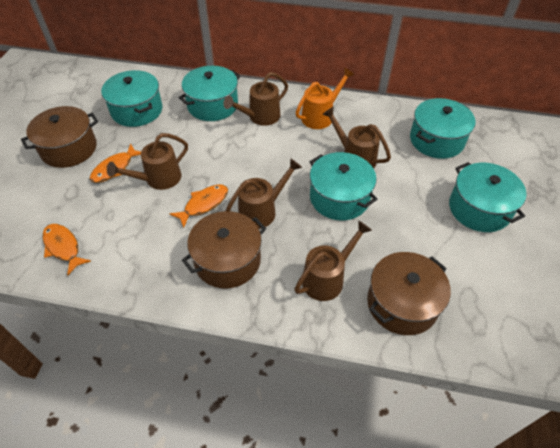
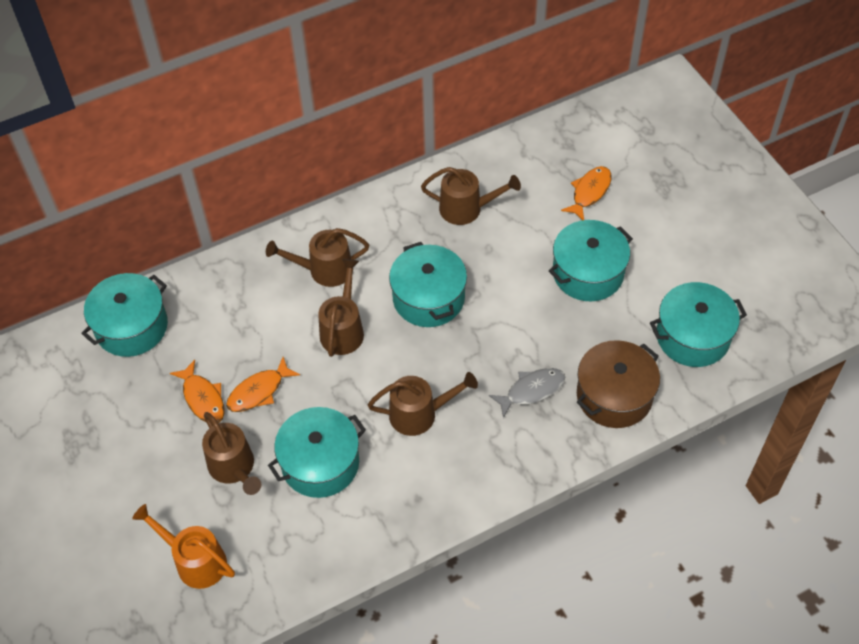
brown pot: 3 -> 1
grey fish: 0 -> 1

